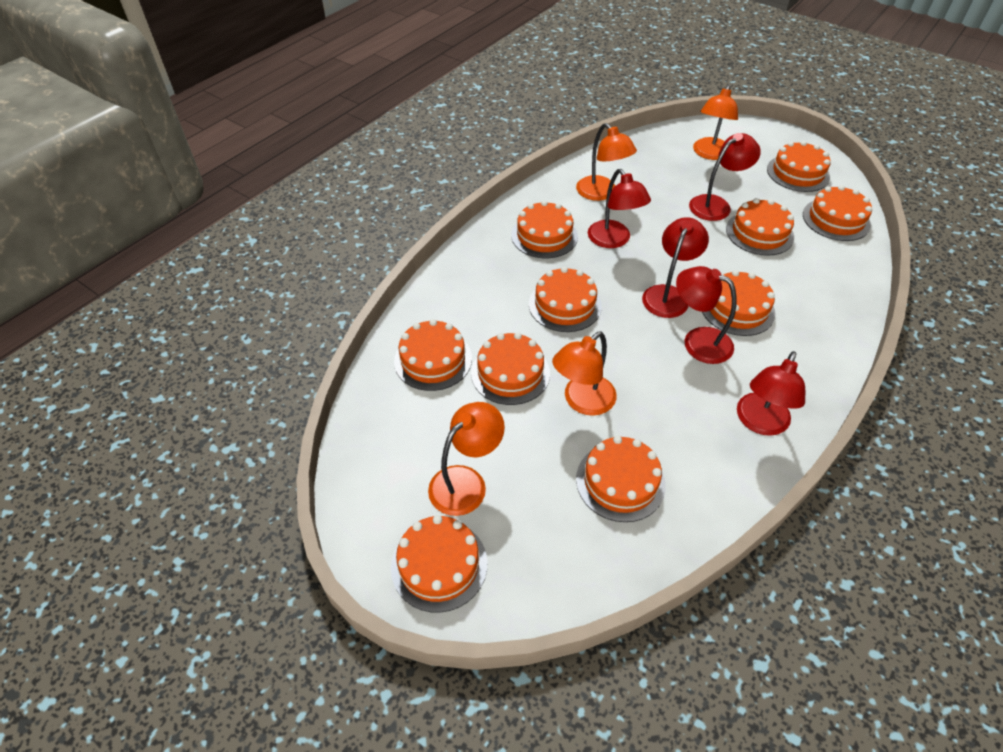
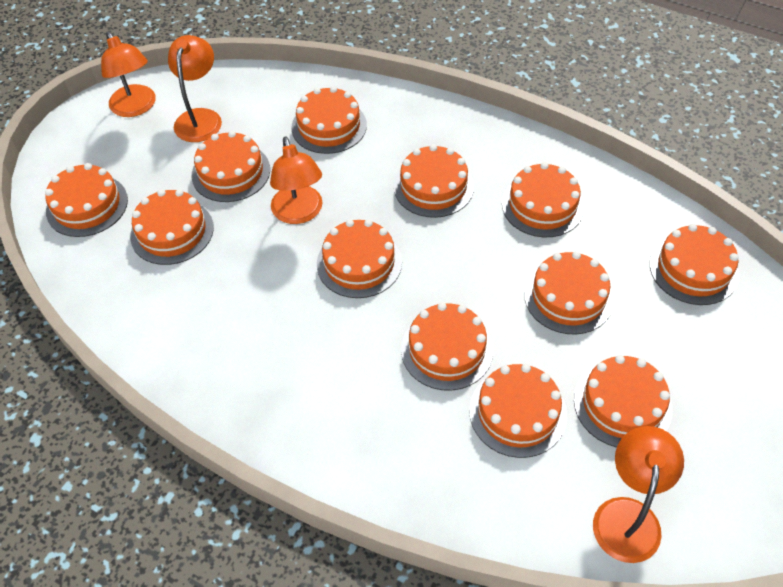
orange cake: 10 -> 12
red lamp: 5 -> 0

